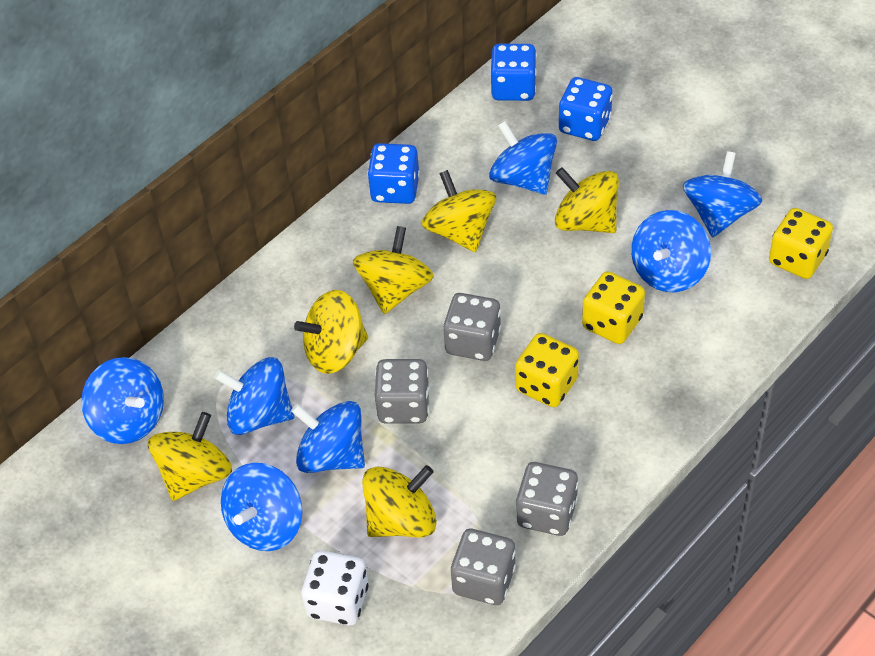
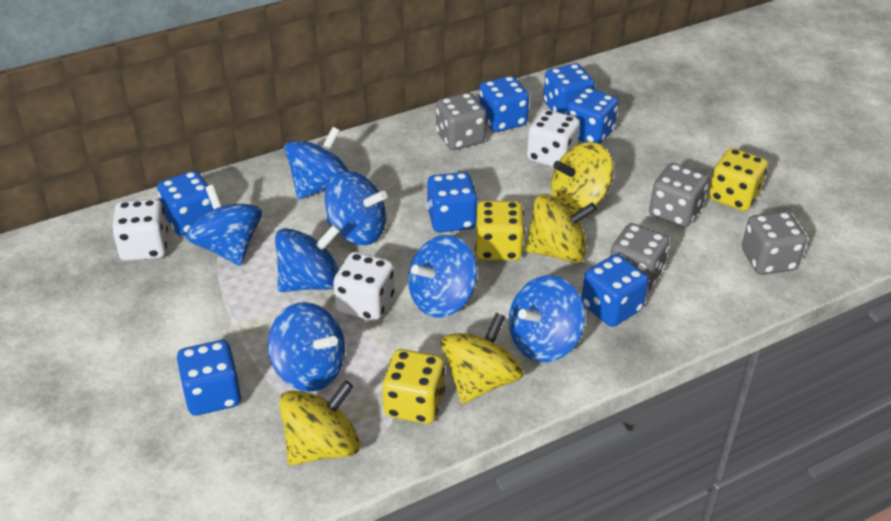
blue dice: 3 -> 7
white dice: 1 -> 3
yellow spinning top: 6 -> 4

